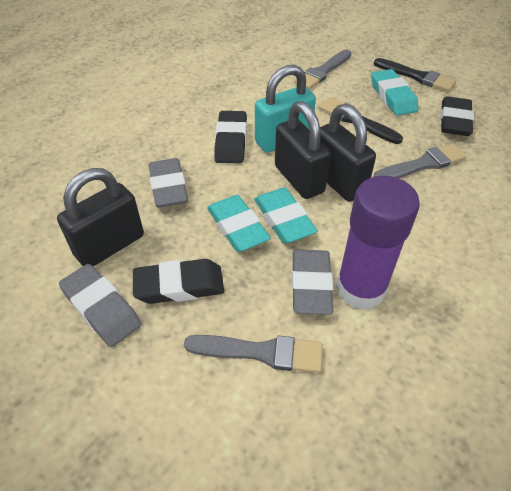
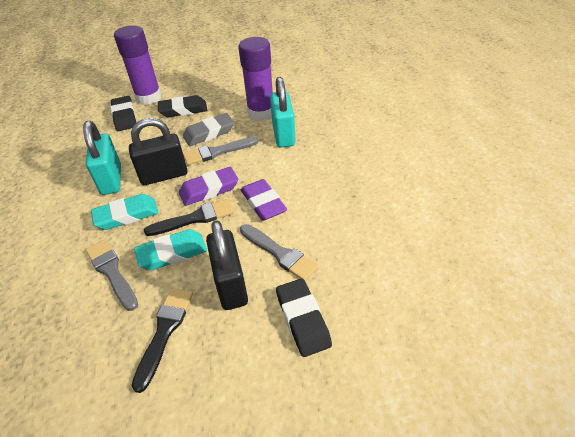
black padlock: 3 -> 2
grey eraser: 3 -> 1
purple eraser: 0 -> 2
purple glue stick: 1 -> 2
turquoise eraser: 3 -> 2
turquoise padlock: 1 -> 2

